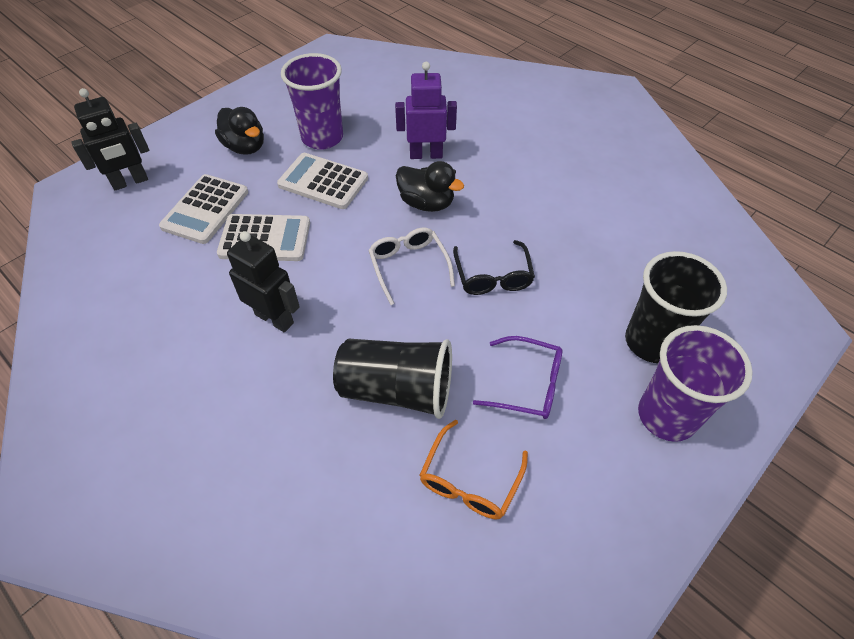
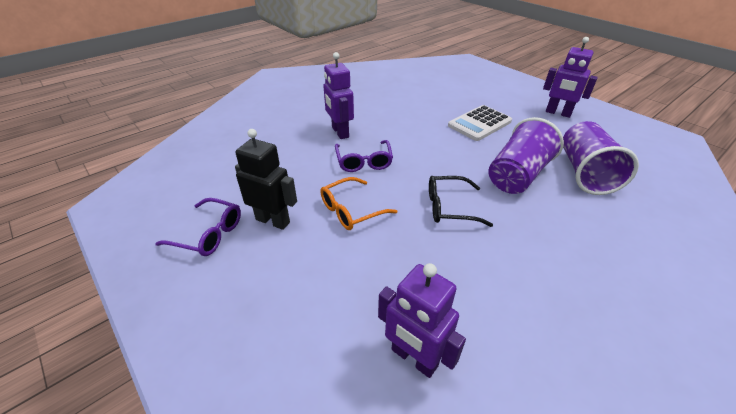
black cup: 2 -> 0
black duck: 2 -> 0
black robot: 2 -> 1
purple glasses: 1 -> 2
purple robot: 1 -> 3
white calculator: 3 -> 1
white glasses: 1 -> 0

